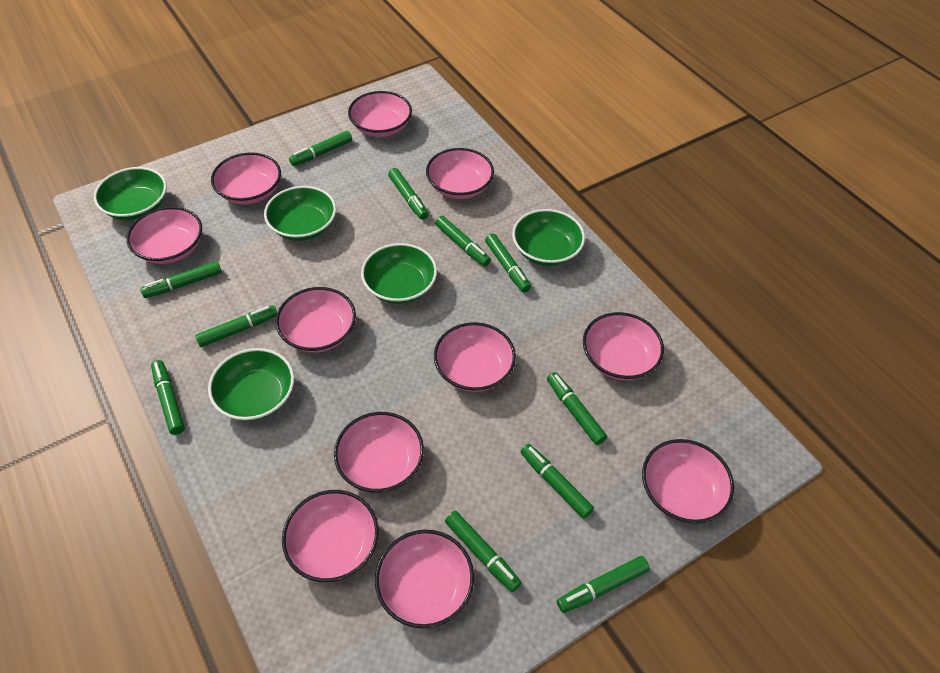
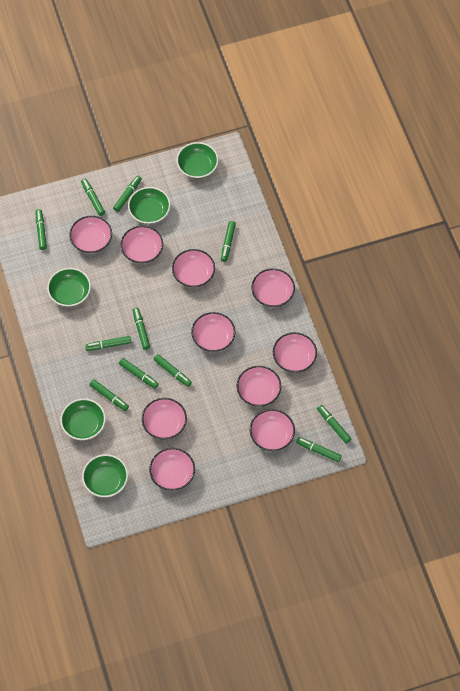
pink bowl: 11 -> 10

